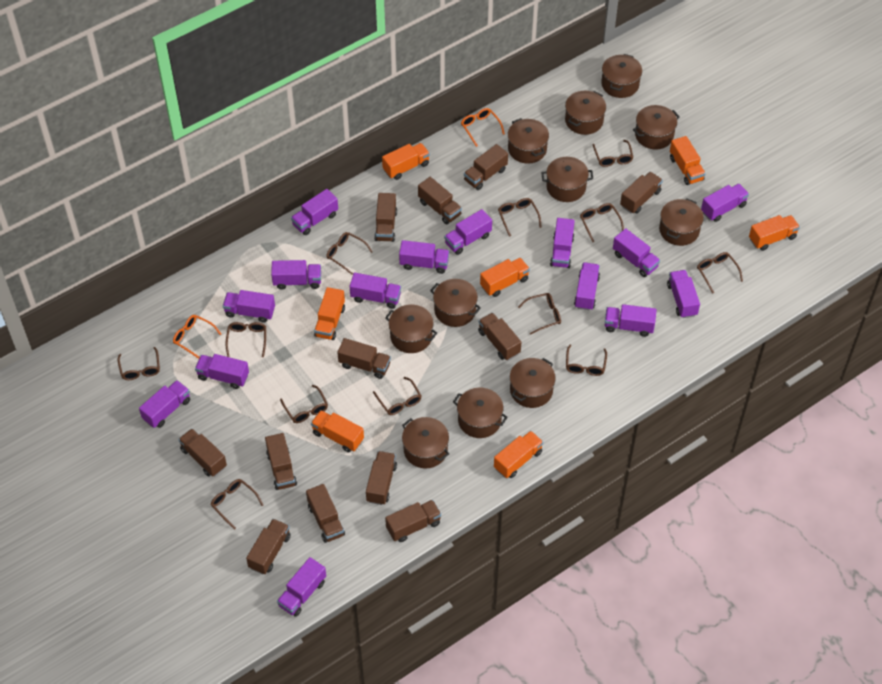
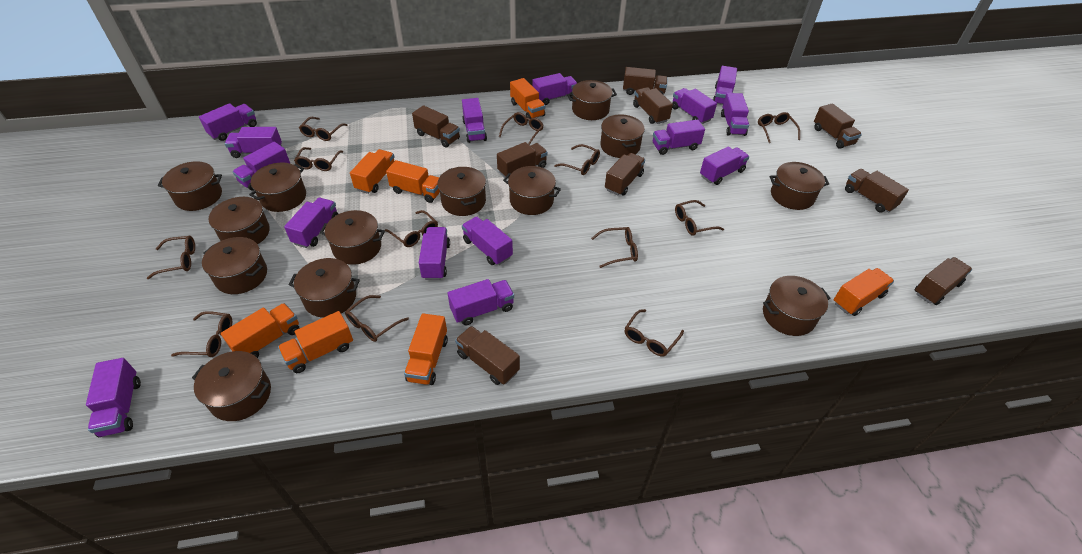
brown pot: 11 -> 13
brown truck: 12 -> 9
orange glasses: 2 -> 0

